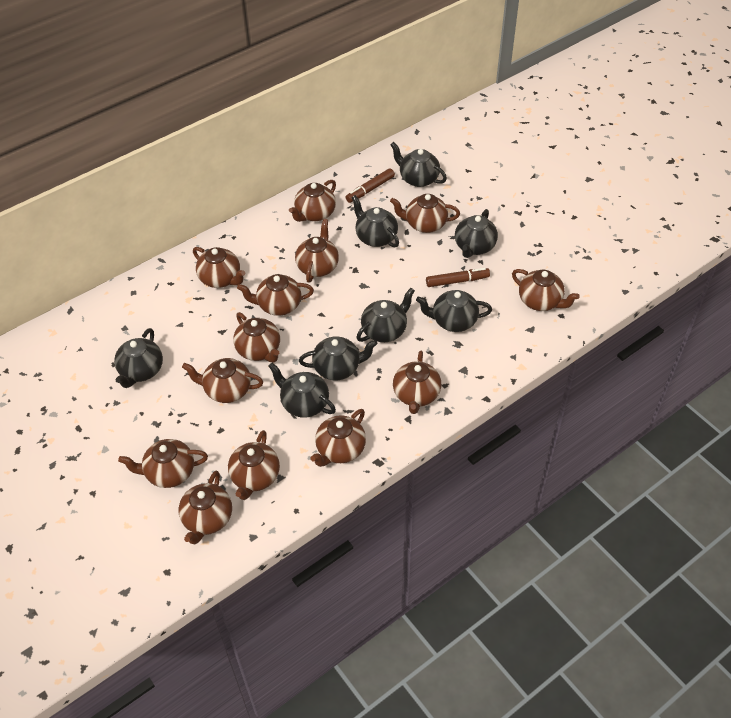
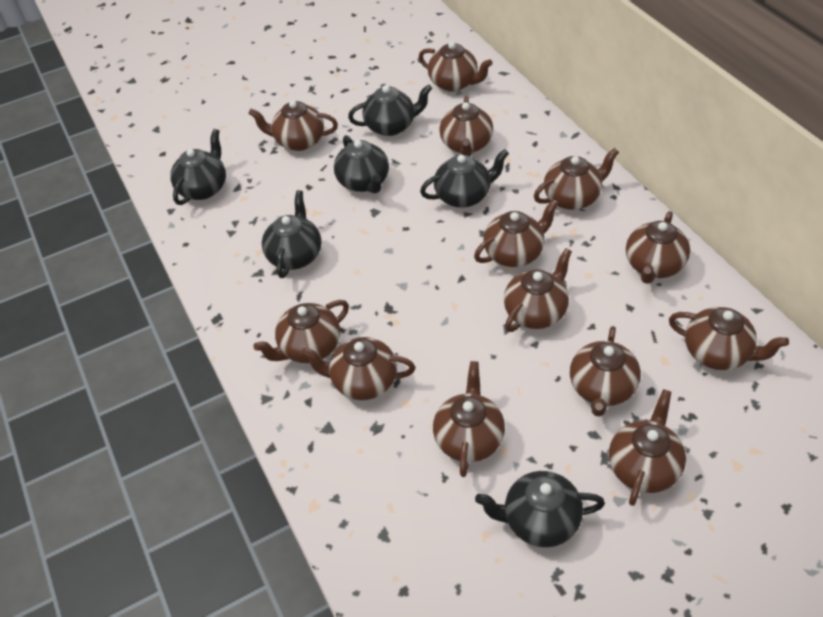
black teapot: 8 -> 6
brown marker: 2 -> 0

